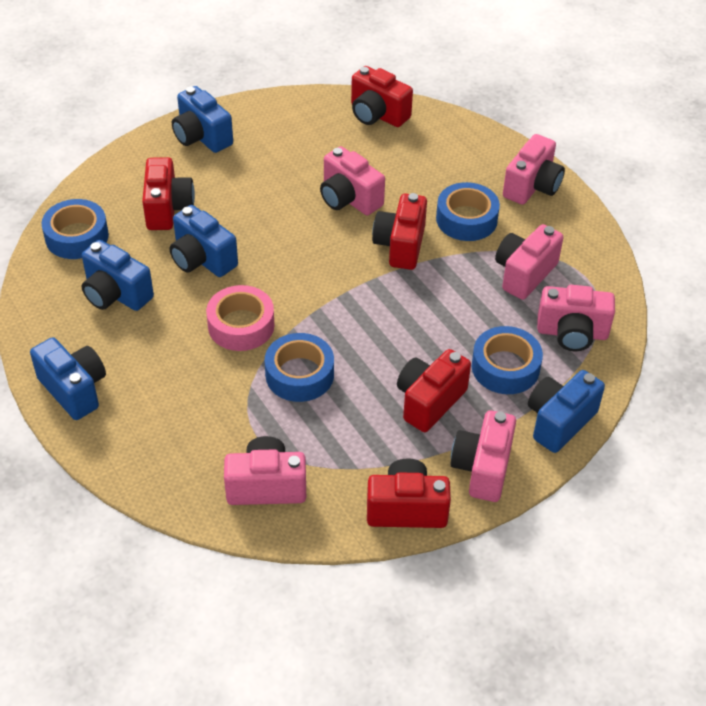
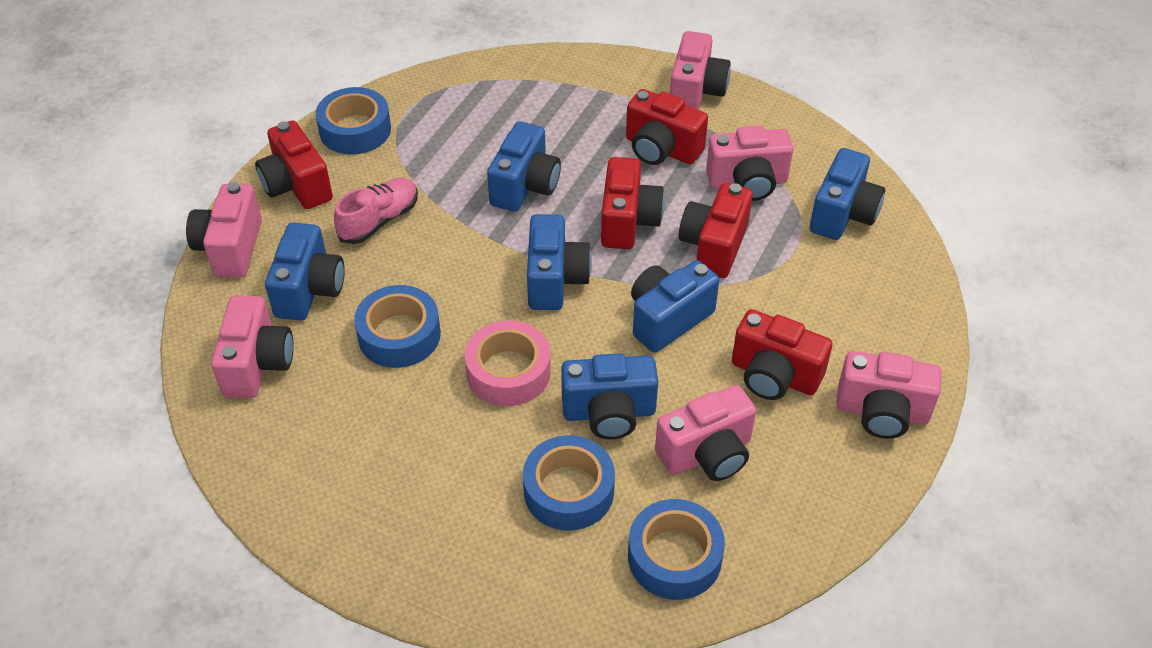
blue camera: 5 -> 6
pink shoe: 0 -> 1

